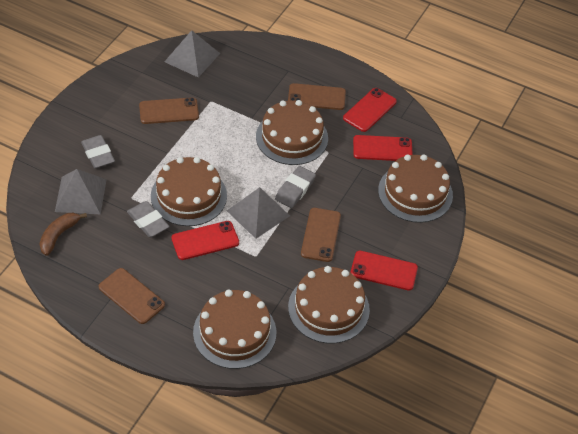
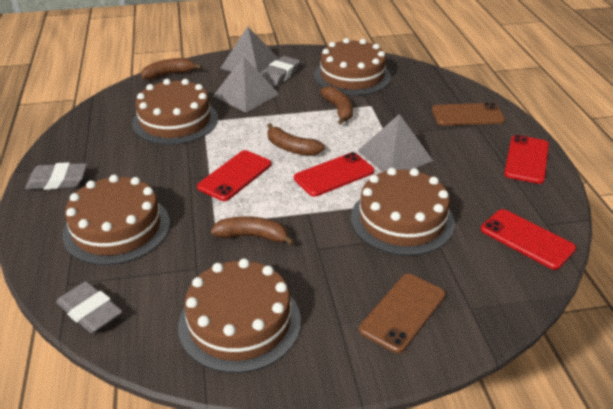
brown banana: 1 -> 4
brown phone: 4 -> 2

